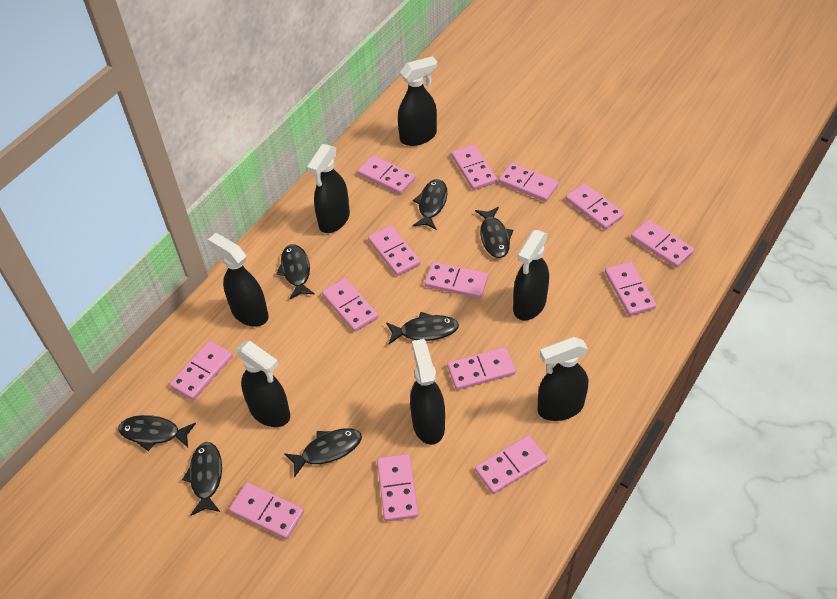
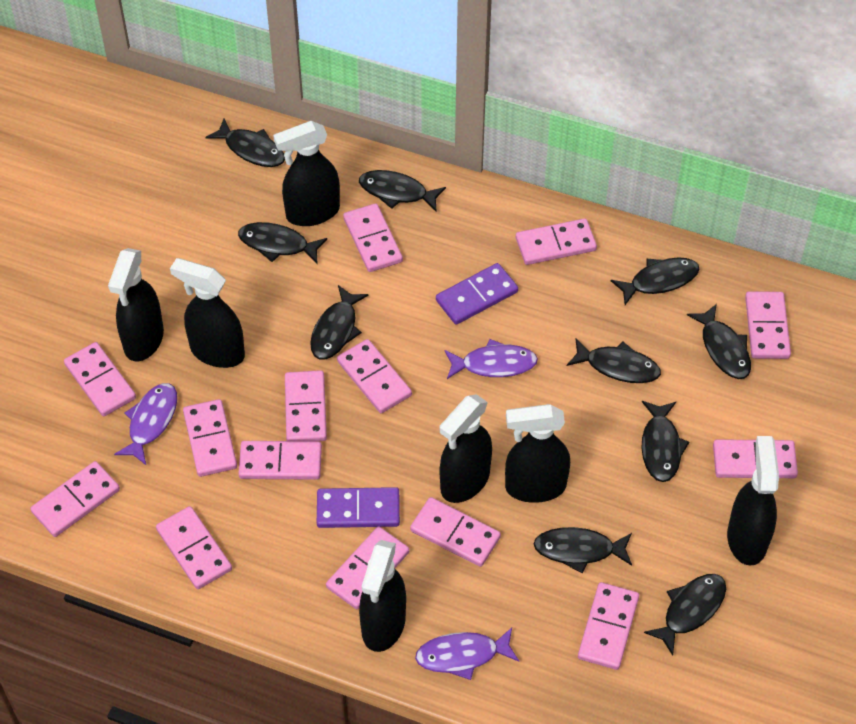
black fish: 7 -> 10
purple domino: 0 -> 2
purple fish: 0 -> 3

